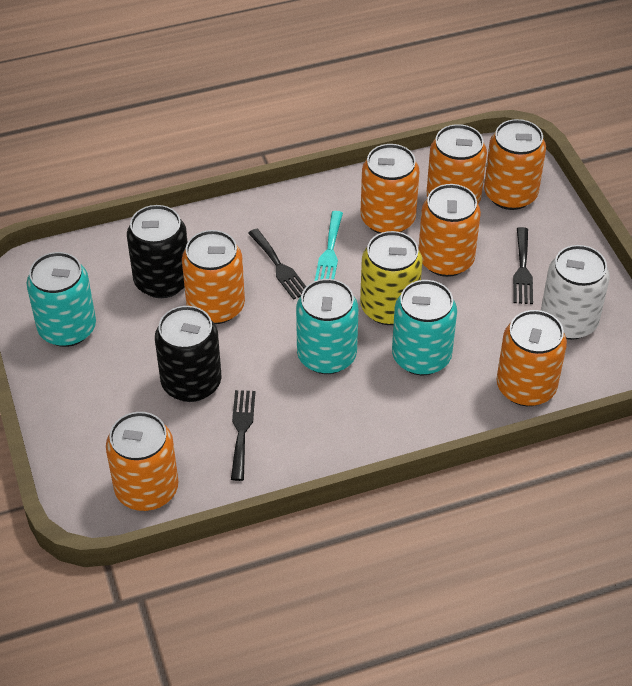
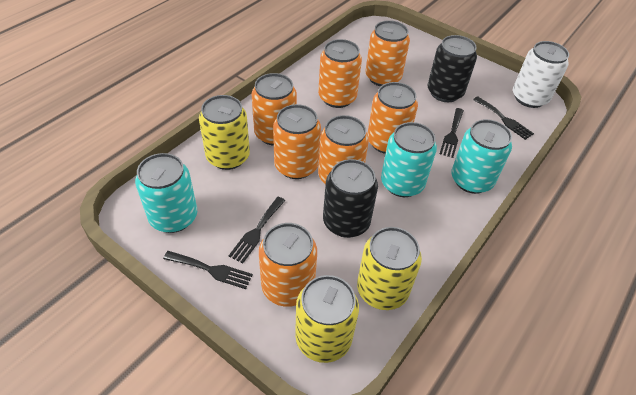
black fork: 3 -> 4
turquoise fork: 1 -> 0
yellow can: 1 -> 3

